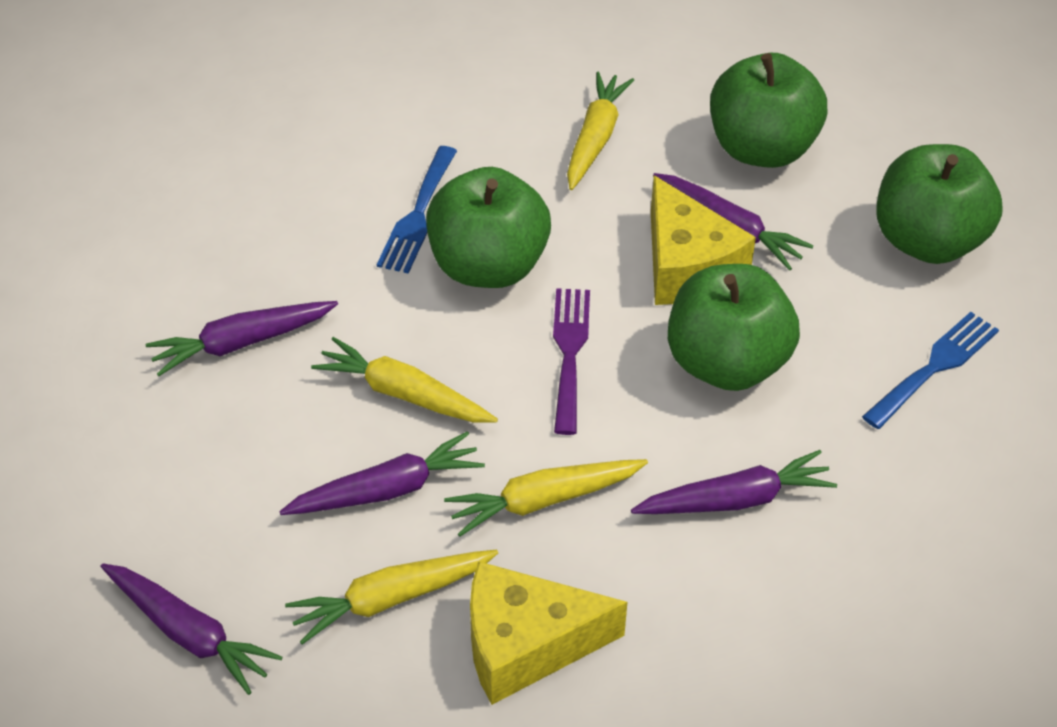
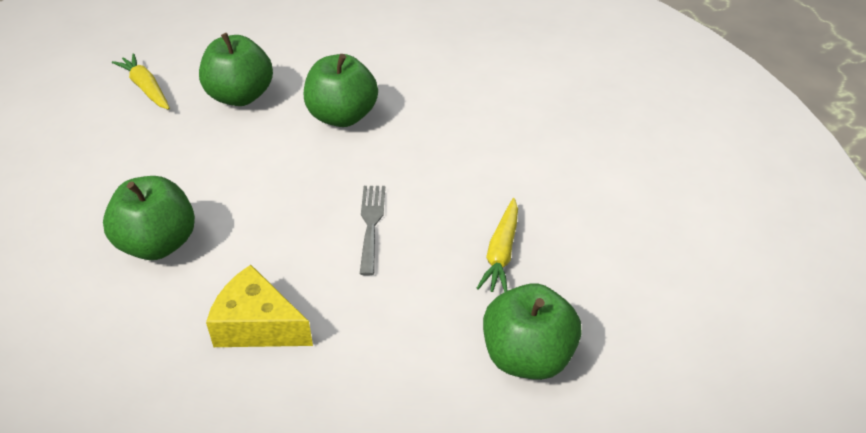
blue fork: 2 -> 0
grey fork: 0 -> 1
purple carrot: 5 -> 0
purple fork: 1 -> 0
yellow carrot: 4 -> 2
yellow cheese: 2 -> 1

